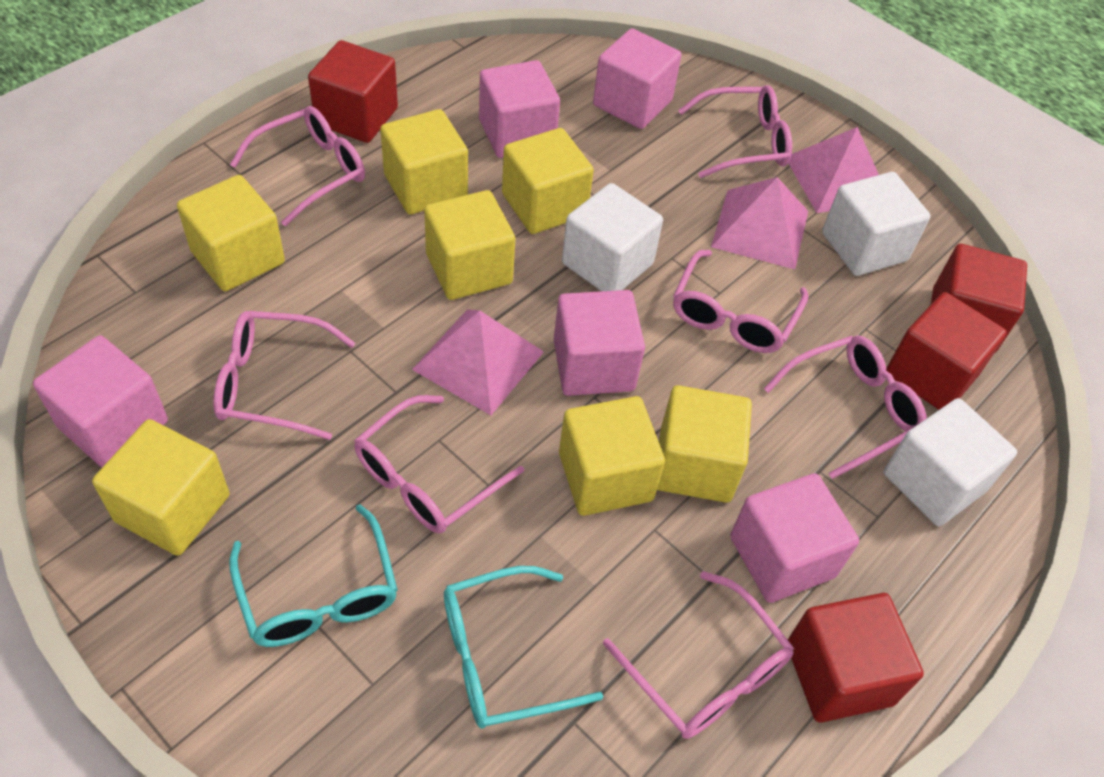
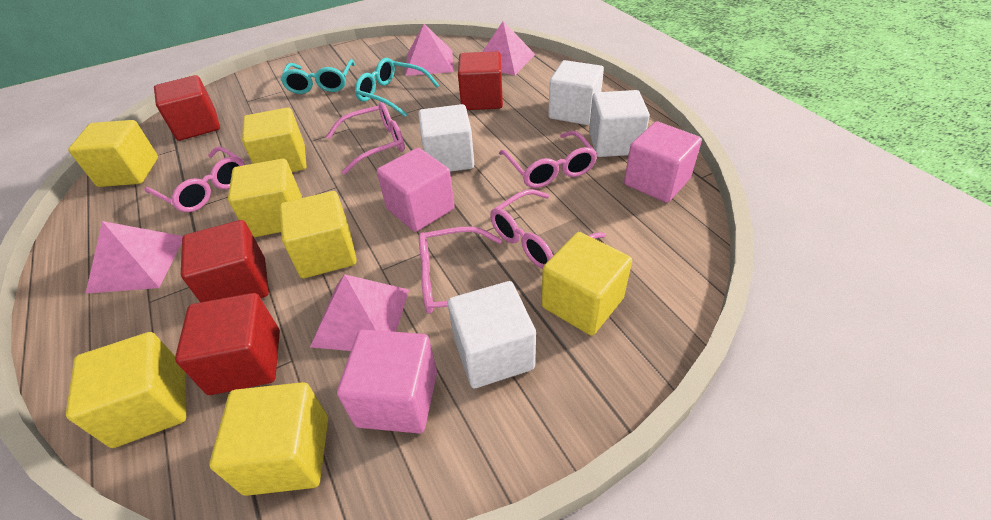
pink cube: 5 -> 3
pink glasses: 7 -> 5
pink pyramid: 3 -> 4
white cube: 3 -> 4

